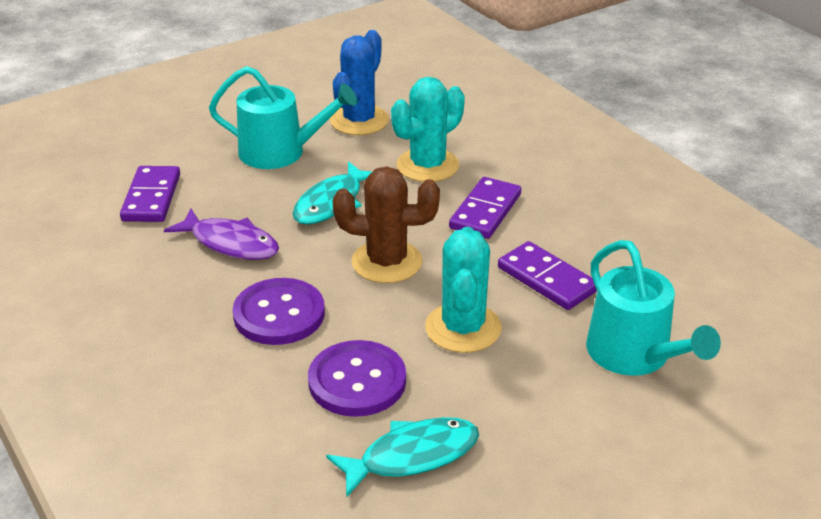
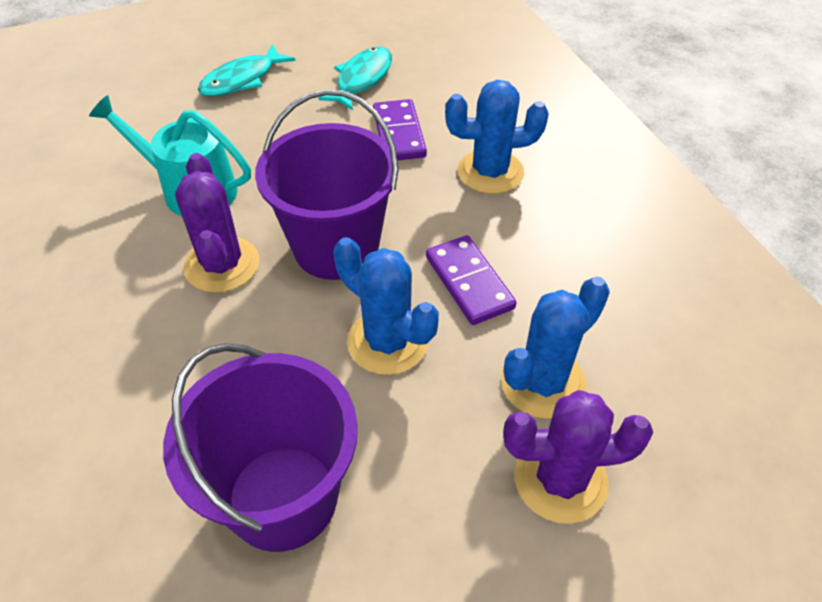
blue cactus: 1 -> 3
brown cactus: 1 -> 0
purple bucket: 0 -> 2
purple button: 2 -> 0
purple cactus: 0 -> 2
purple domino: 3 -> 2
purple fish: 1 -> 0
turquoise cactus: 2 -> 0
turquoise watering can: 2 -> 1

